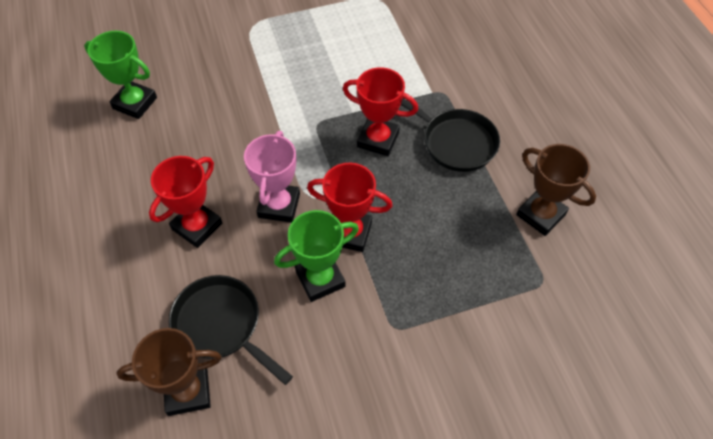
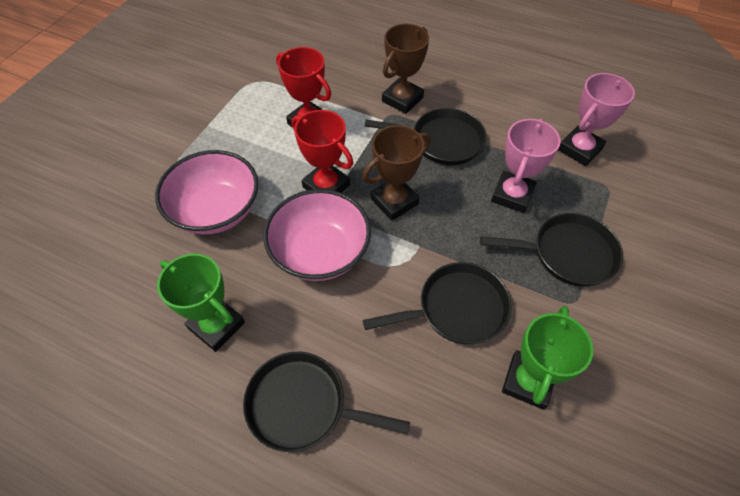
black pan: 2 -> 4
pink bowl: 0 -> 2
pink trophy: 1 -> 2
red trophy: 3 -> 2

